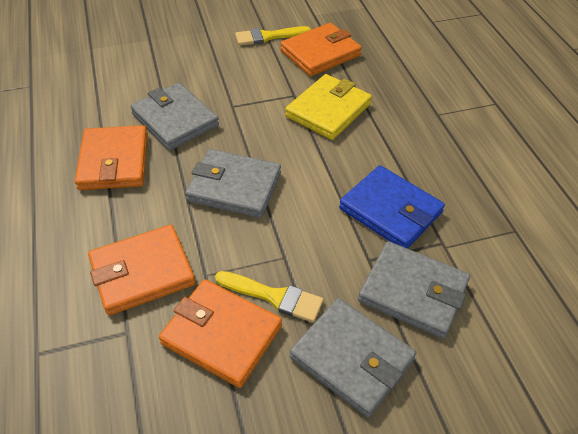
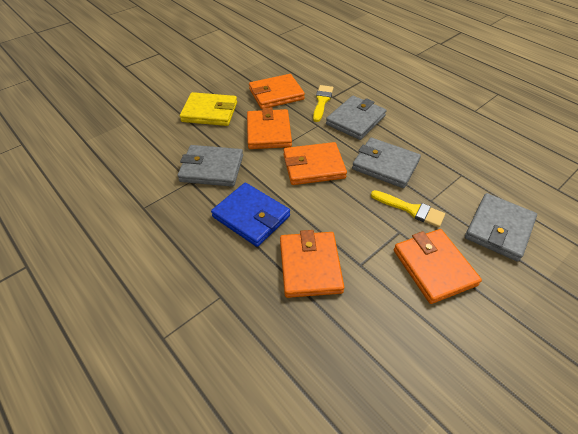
orange wallet: 4 -> 5

